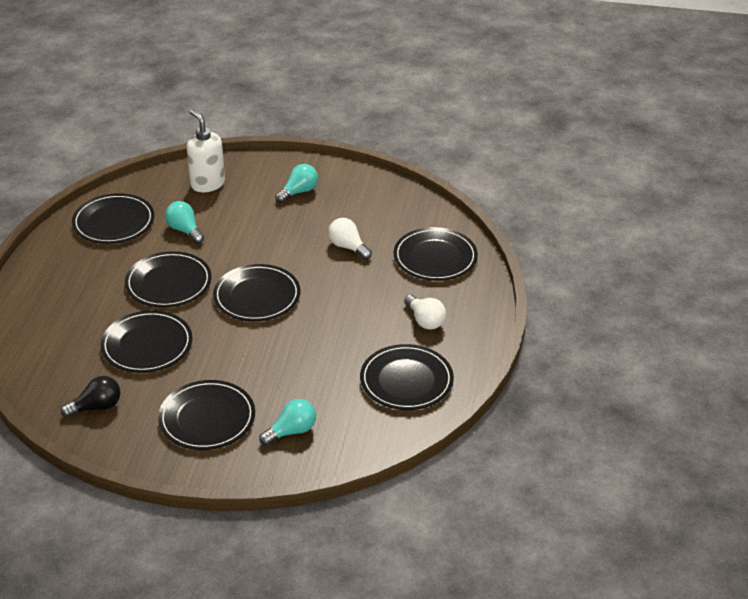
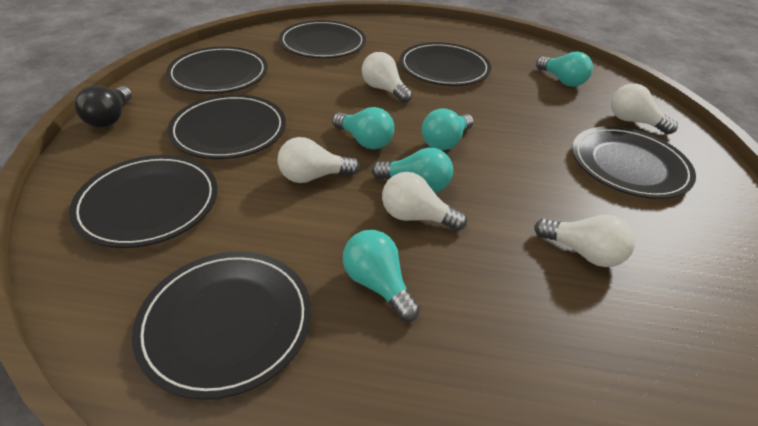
turquoise light bulb: 3 -> 5
white light bulb: 2 -> 5
white soap dispenser: 1 -> 0

